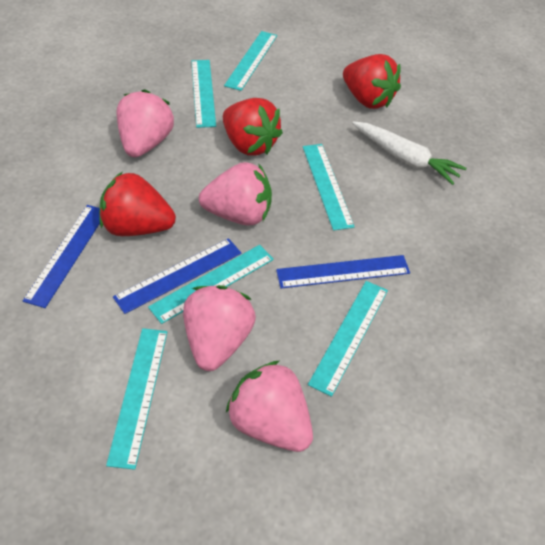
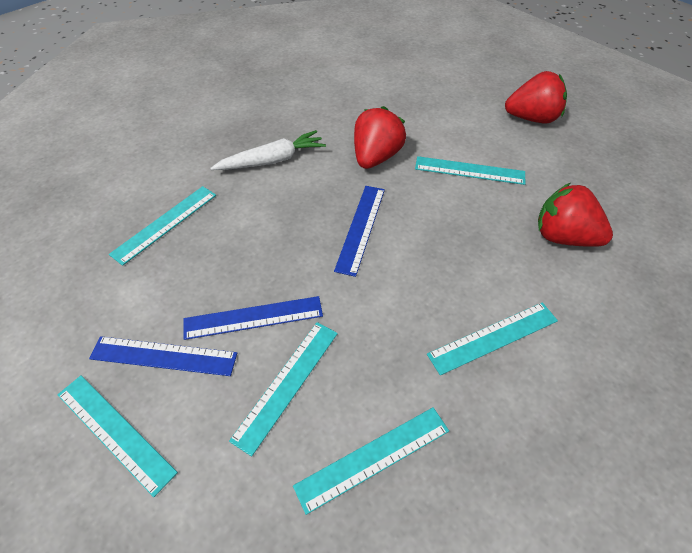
pink strawberry: 4 -> 0

